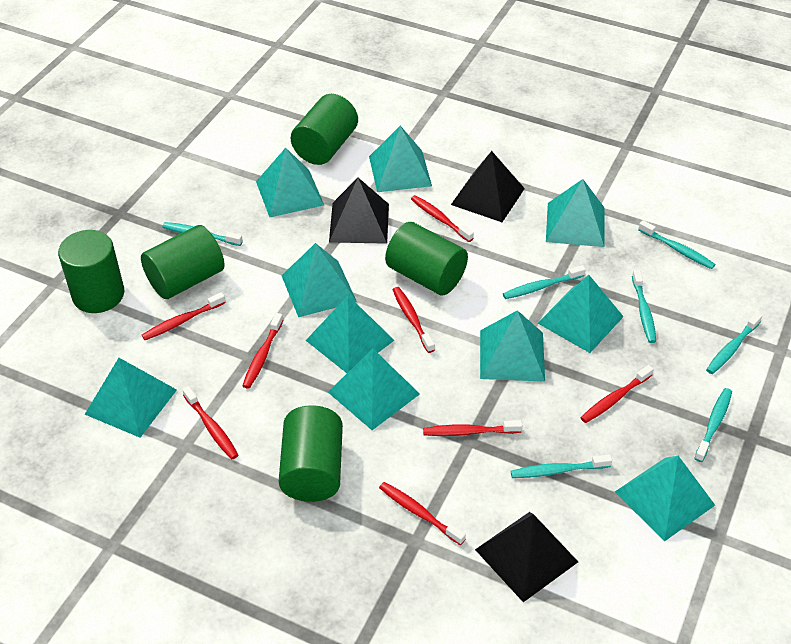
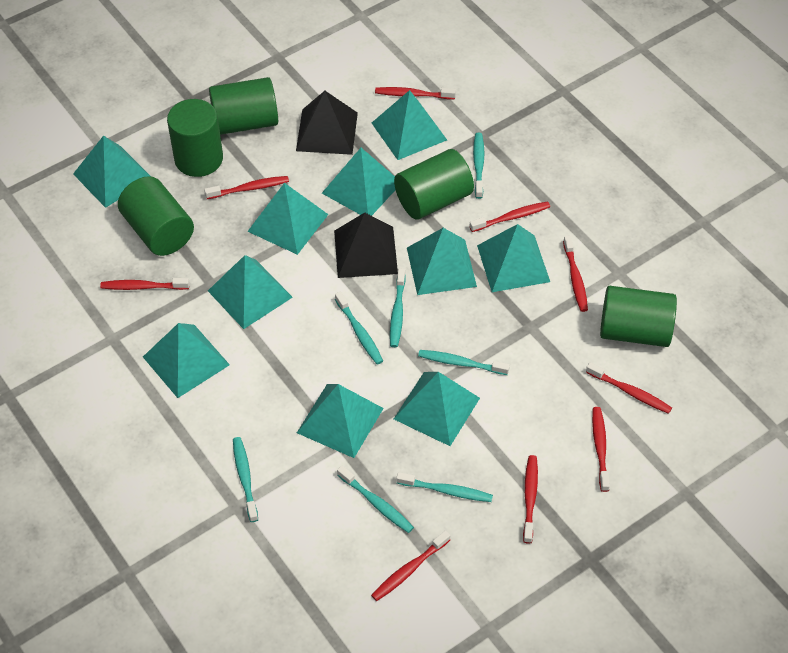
black pyramid: 3 -> 2
red toothbrush: 8 -> 9

